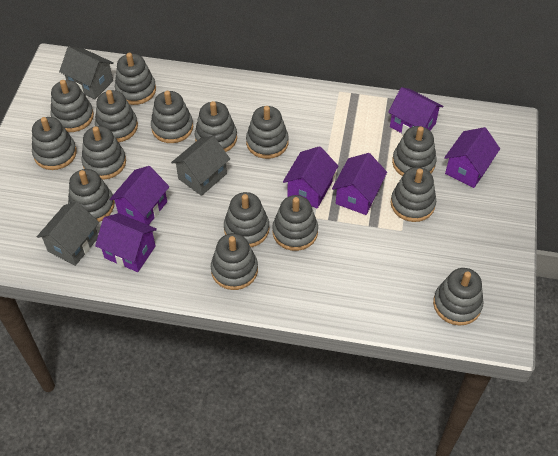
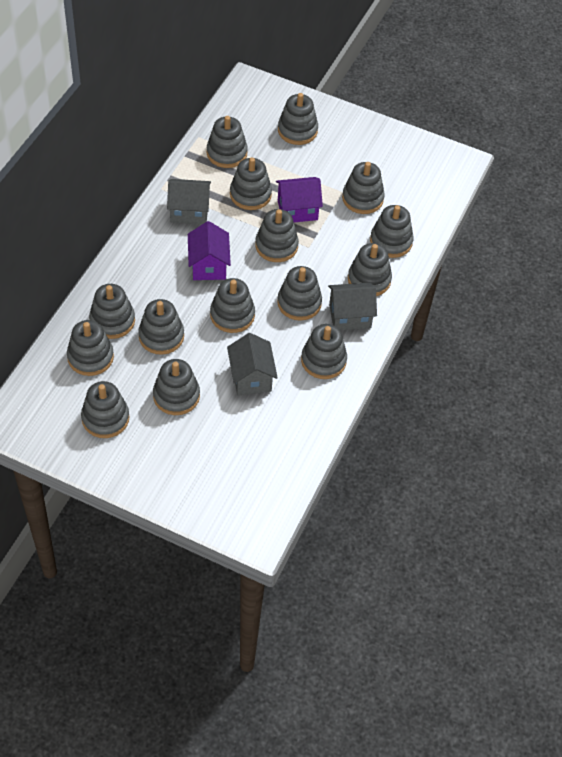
purple house: 6 -> 2

